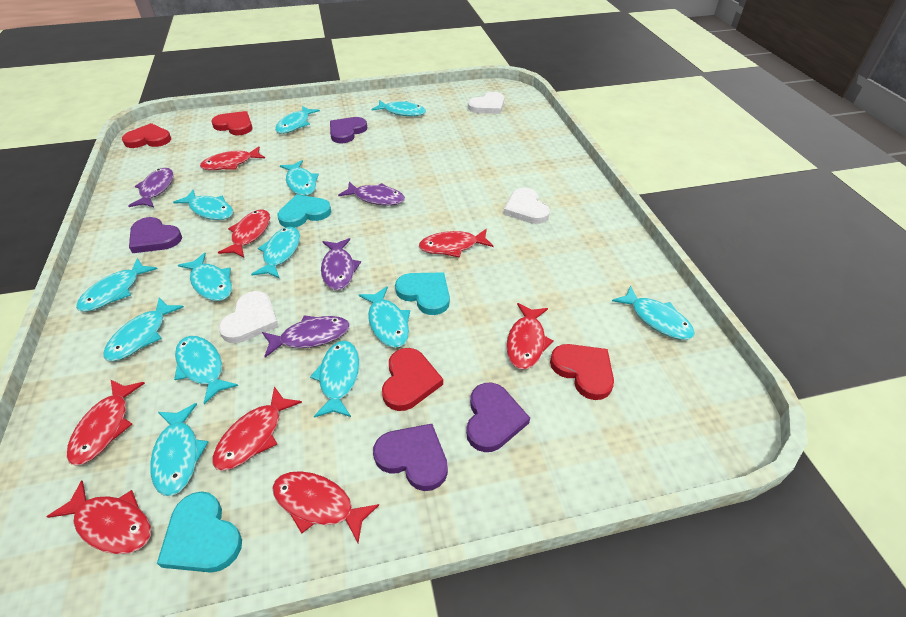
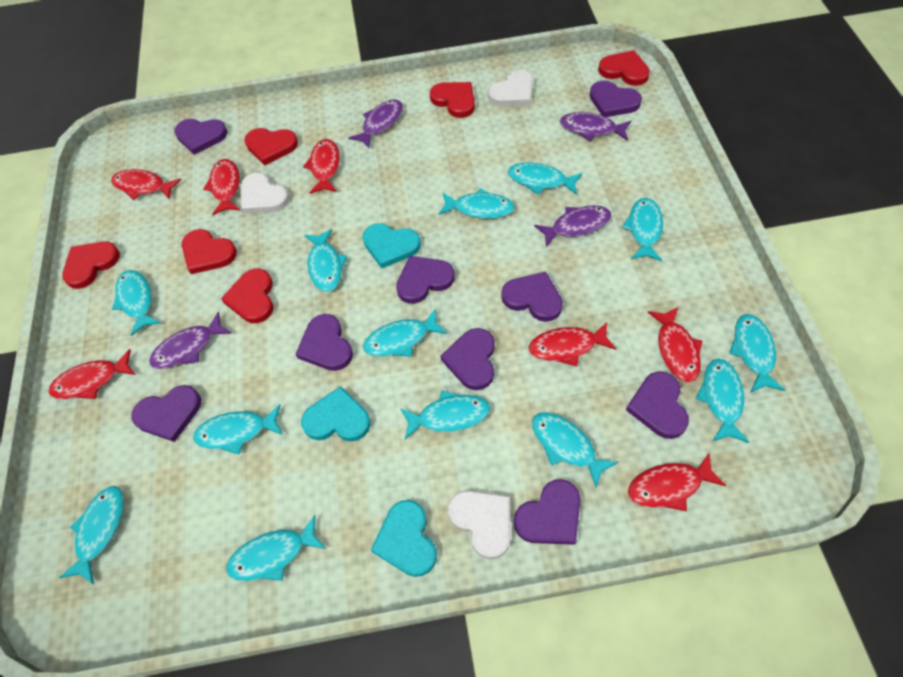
purple heart: 4 -> 9
red fish: 8 -> 7
red heart: 4 -> 6

